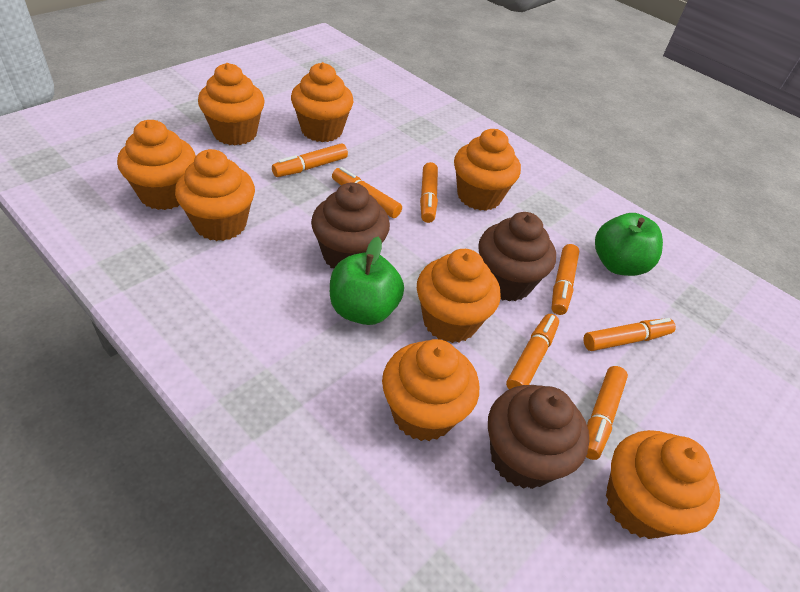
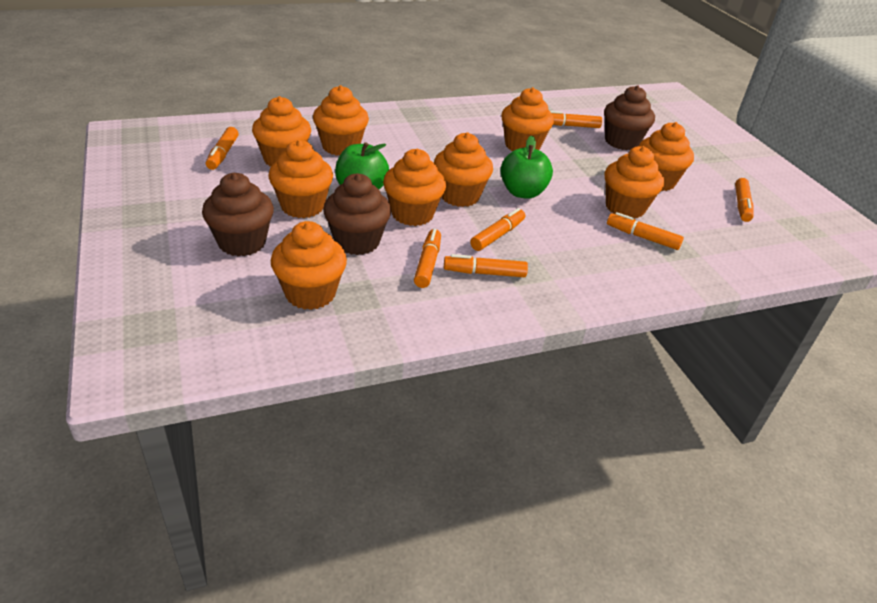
orange cupcake: 8 -> 9

